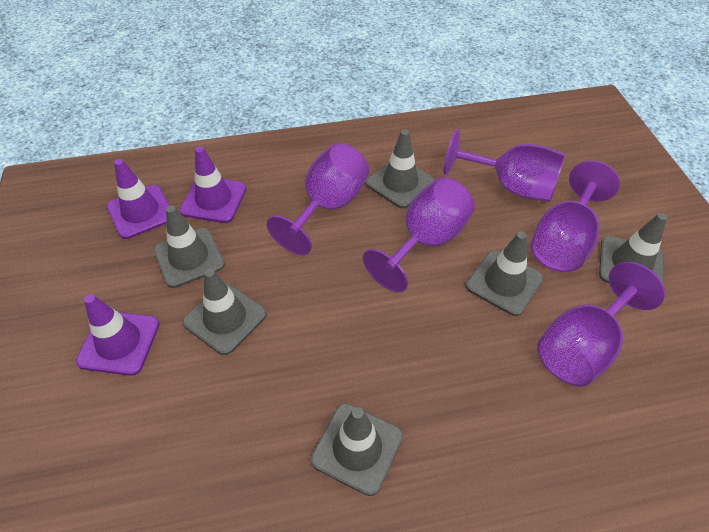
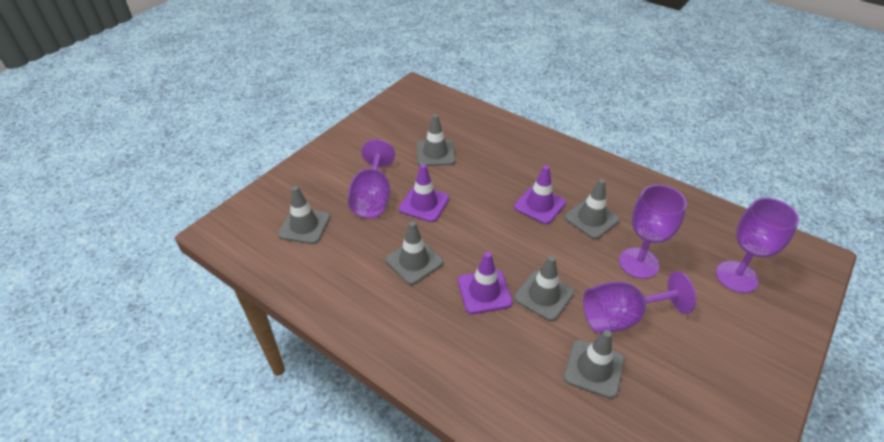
purple goblet: 5 -> 4

